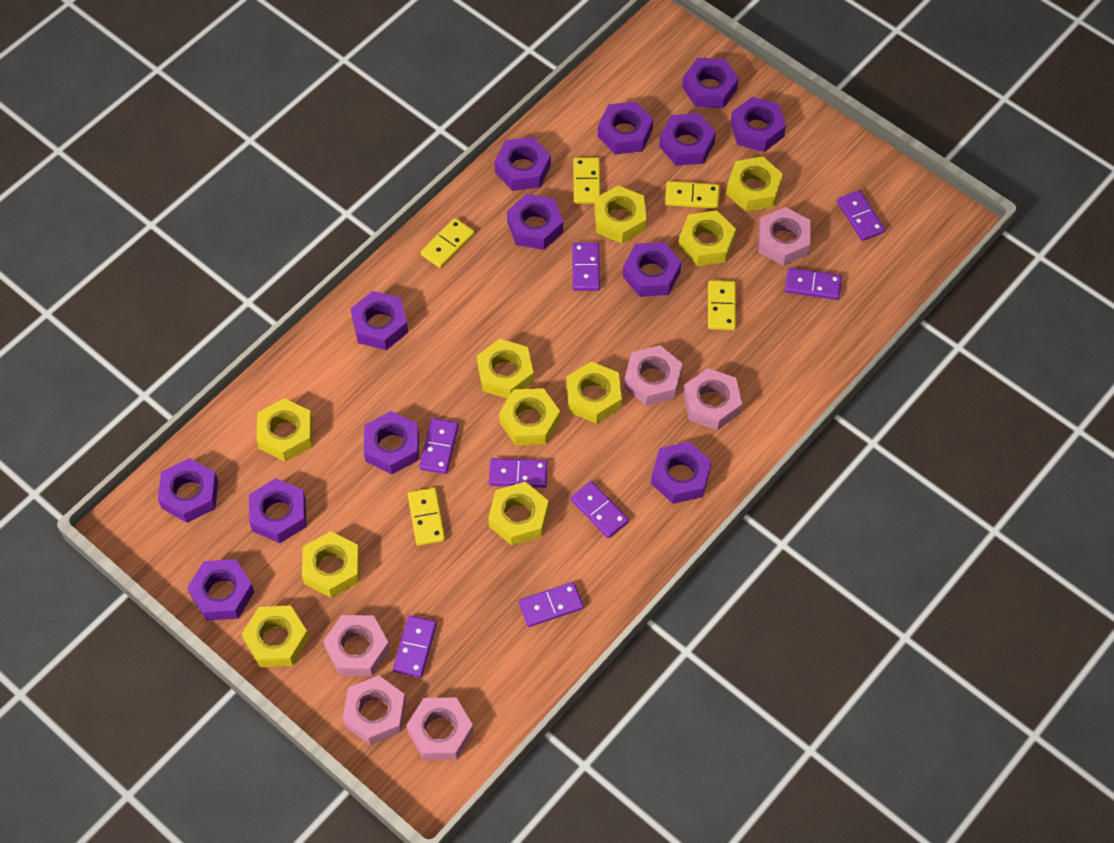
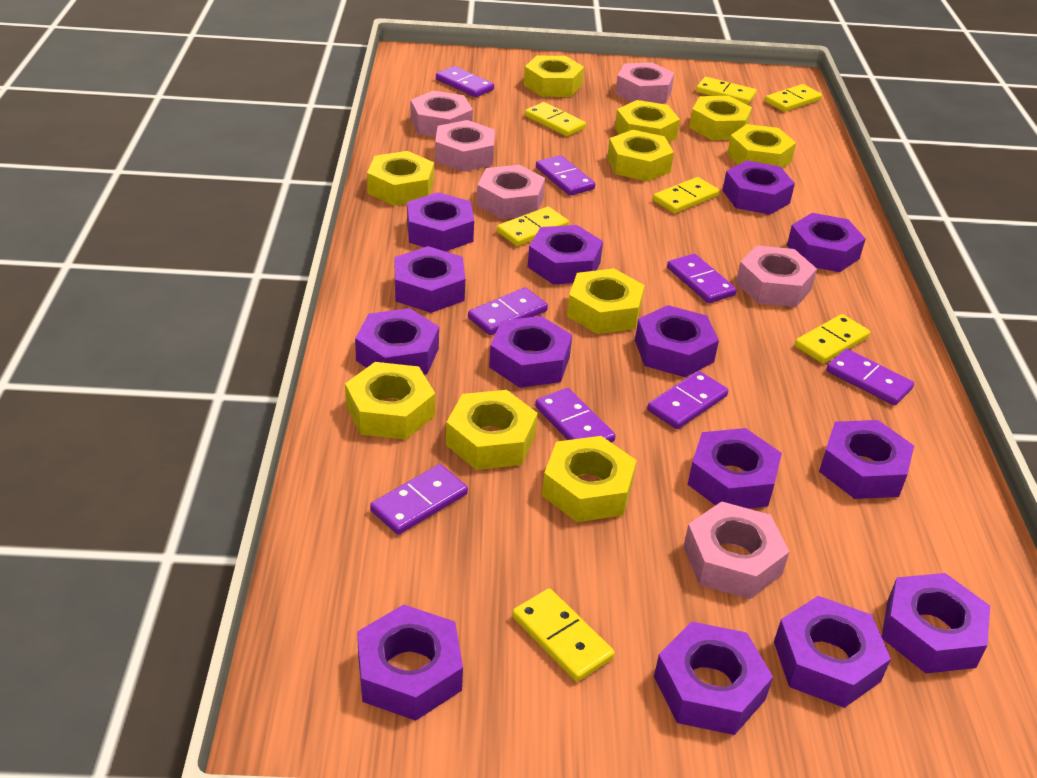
purple nut: 13 -> 14
yellow domino: 5 -> 7

